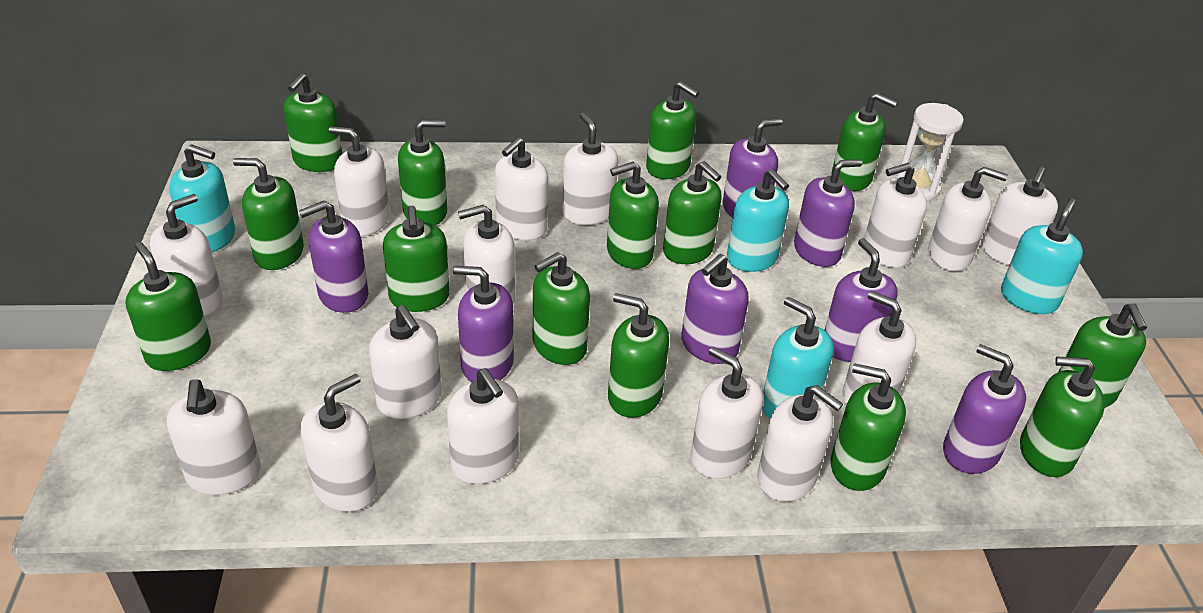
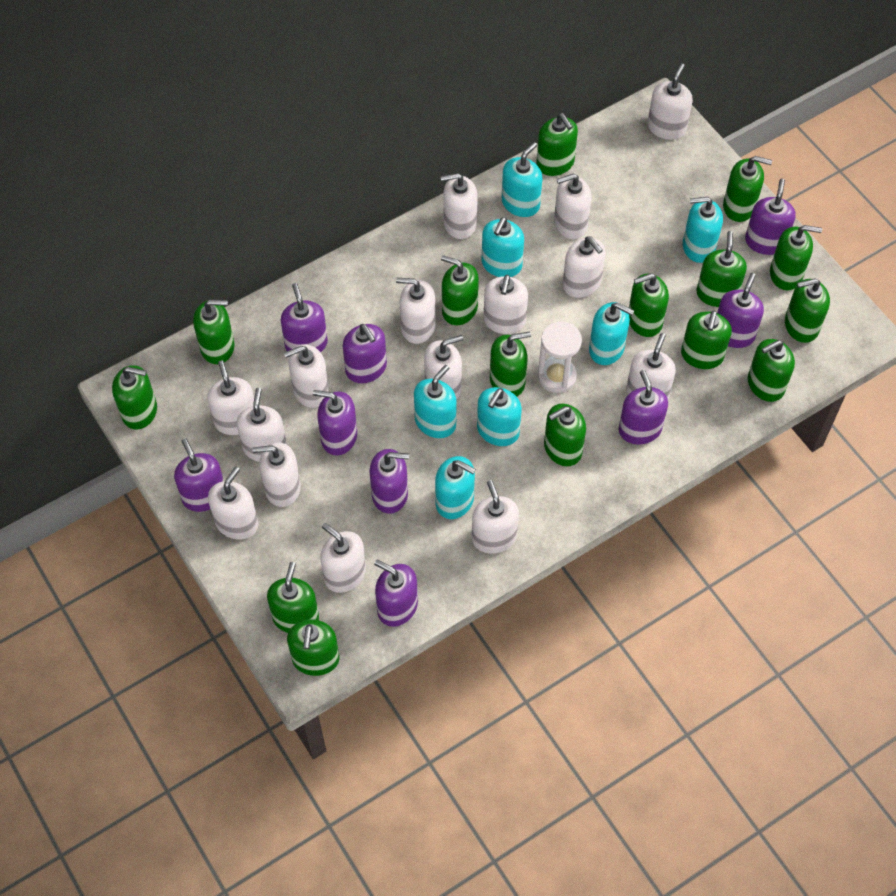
green soap dispenser: 14 -> 15
purple soap dispenser: 7 -> 9
turquoise soap dispenser: 4 -> 7

